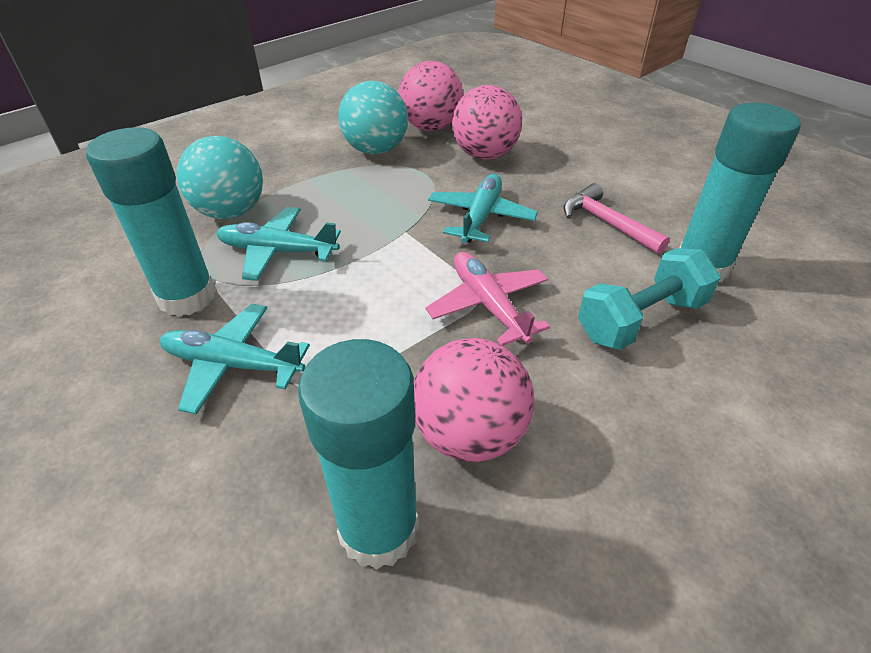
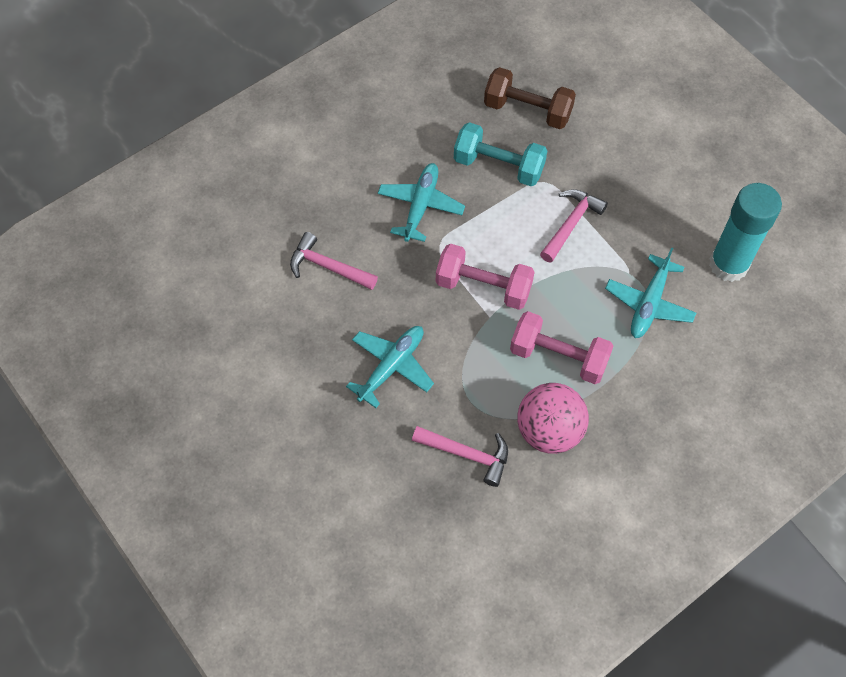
brown dumbbell: 0 -> 1
pink ball: 3 -> 1
pink dumbbell: 0 -> 2
pink hammer: 1 -> 3
pink plane: 1 -> 0
turquoise ball: 2 -> 0
turquoise glue stick: 3 -> 1

